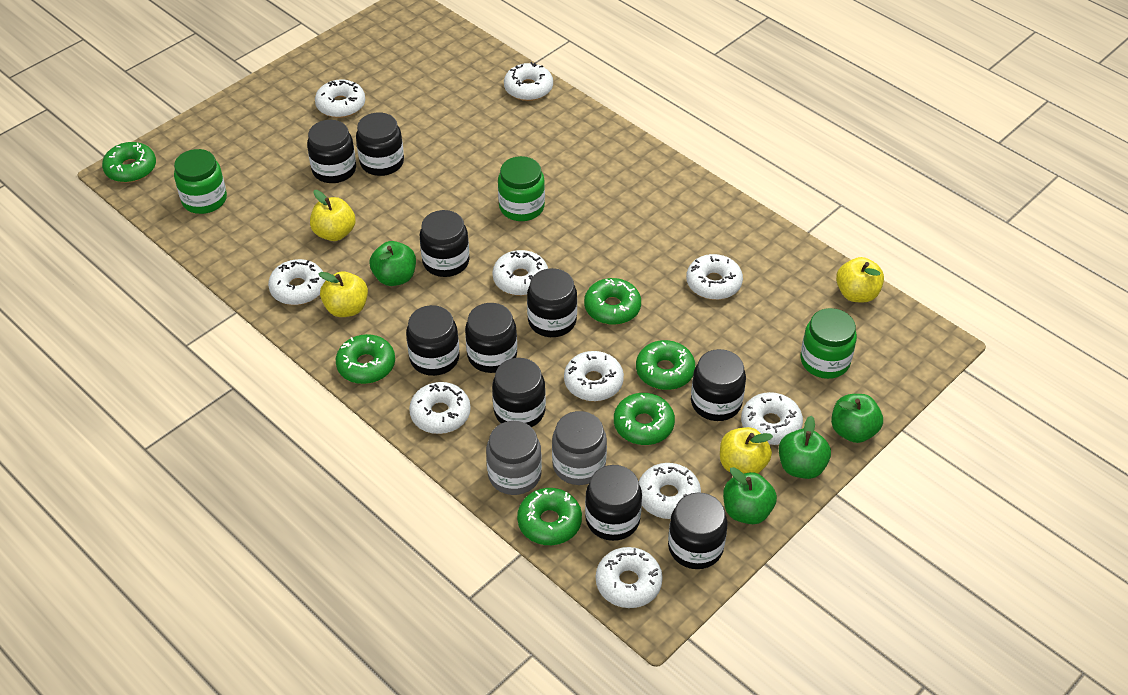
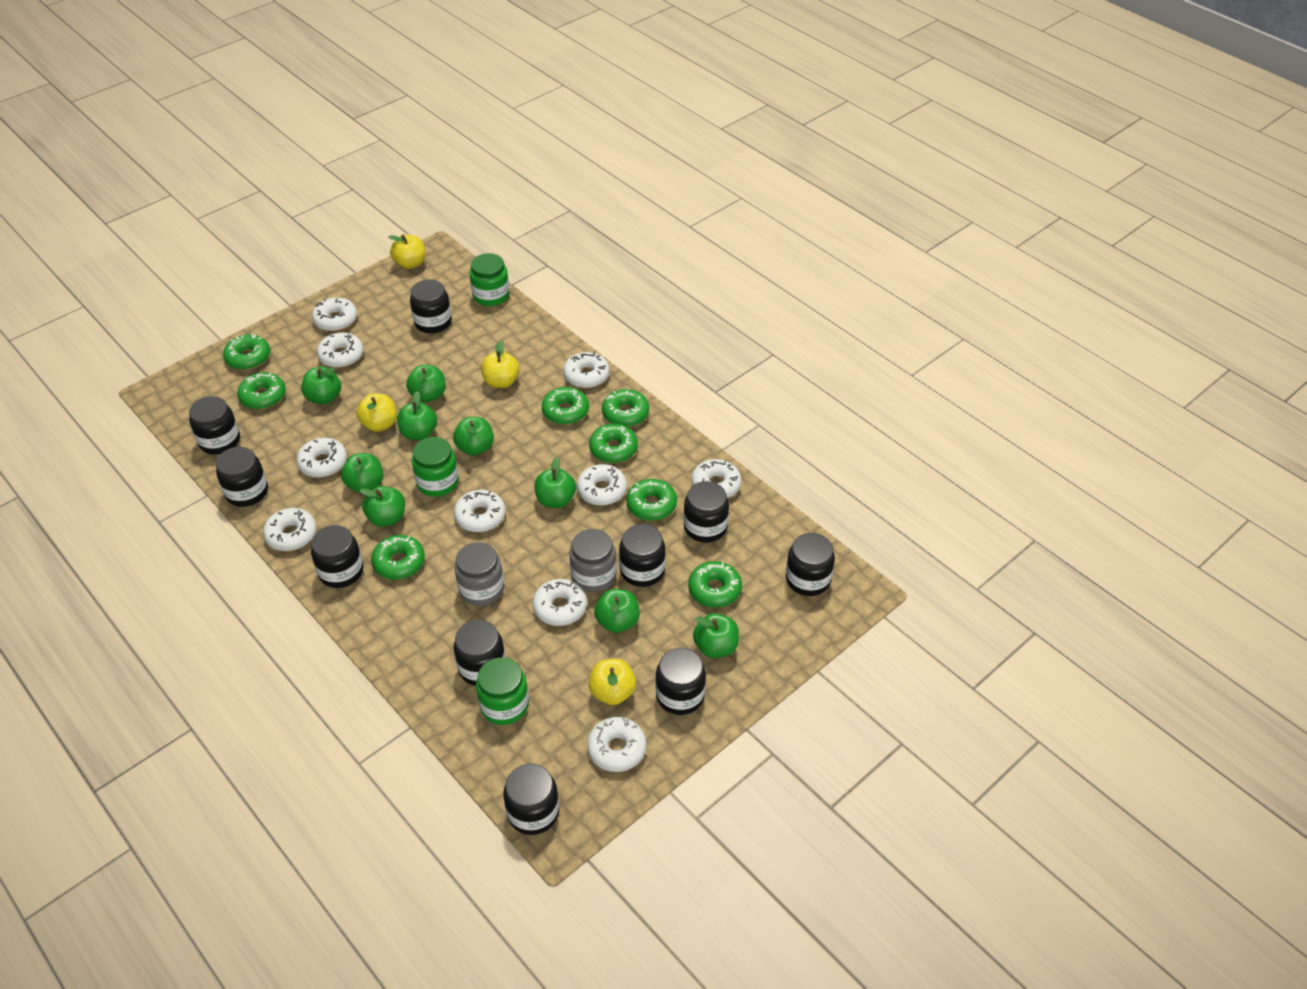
green apple: 4 -> 9
green donut: 6 -> 8

